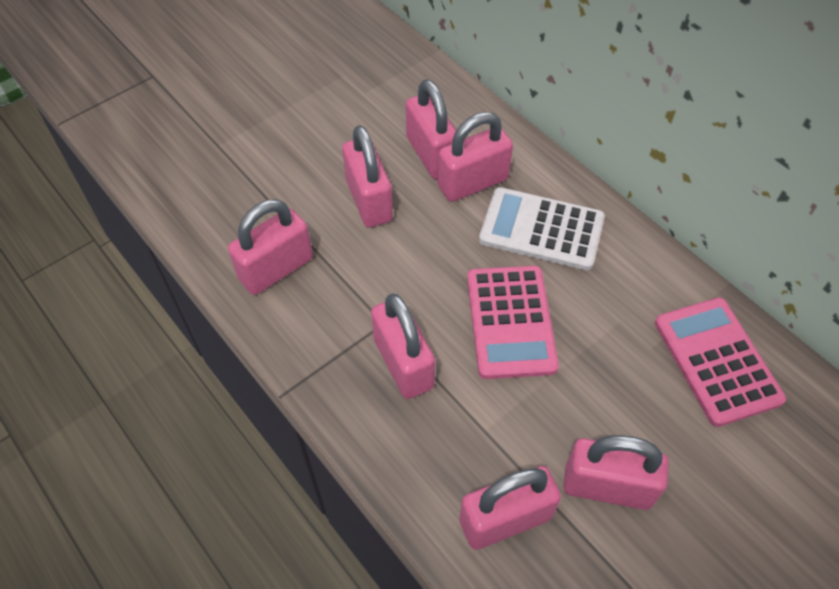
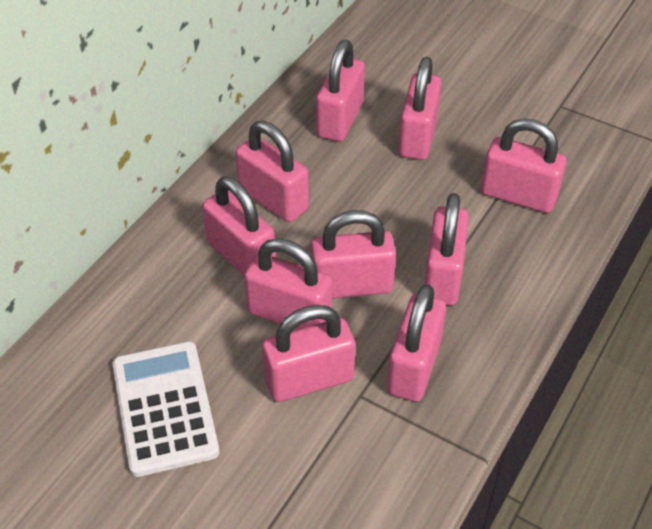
pink calculator: 2 -> 0
pink padlock: 7 -> 10

